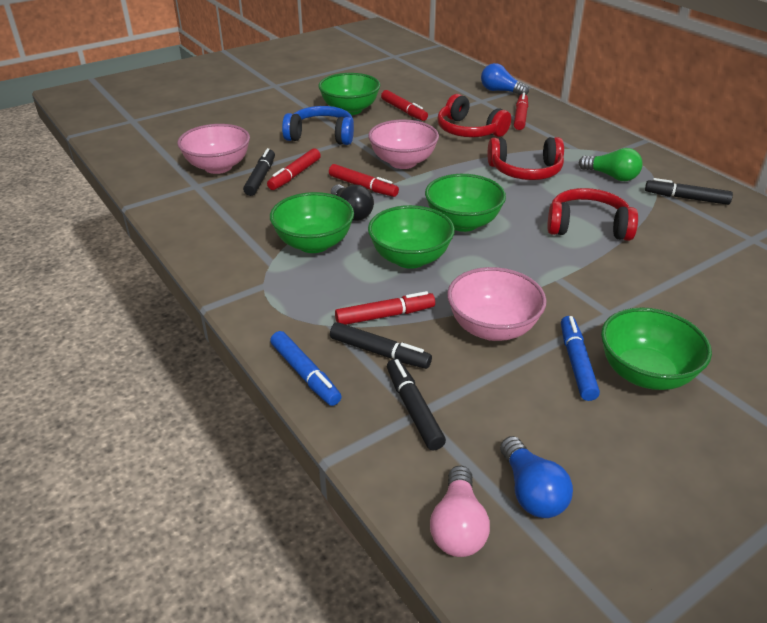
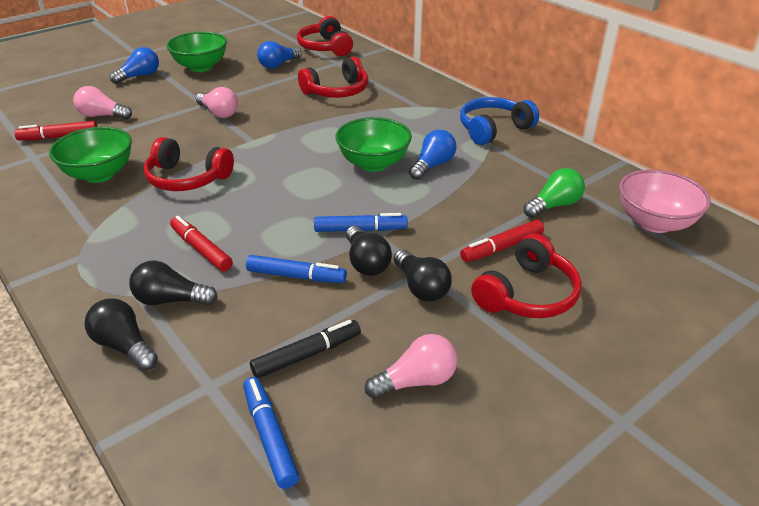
black light bulb: 1 -> 4
black marker: 4 -> 1
blue light bulb: 2 -> 3
blue marker: 2 -> 3
green bowl: 5 -> 3
pink bowl: 3 -> 1
pink light bulb: 1 -> 3
red headphones: 3 -> 4
red marker: 5 -> 3

